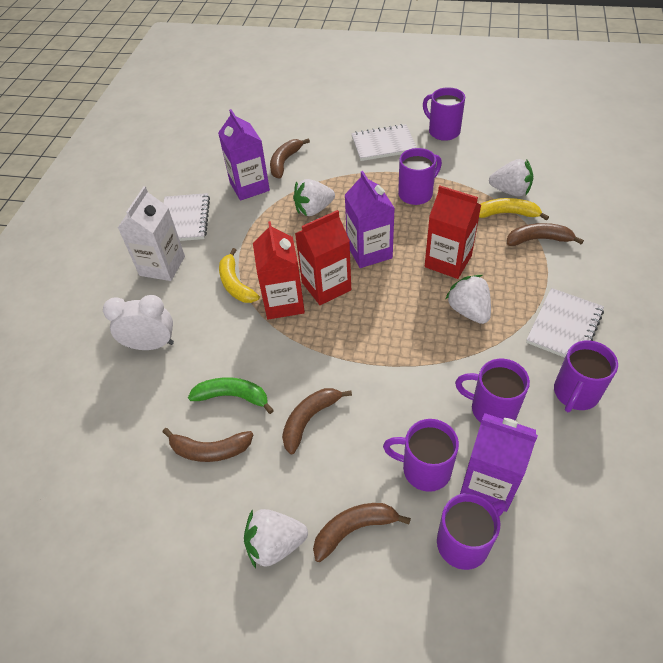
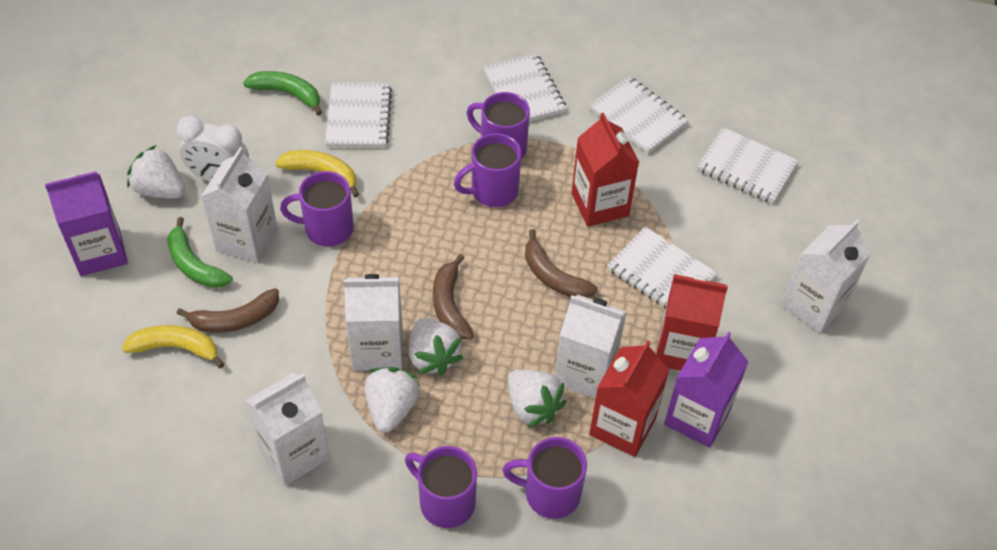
brown banana: 5 -> 3
green banana: 1 -> 2
purple carton: 3 -> 2
purple mug: 6 -> 5
white carton: 1 -> 5
white notebook: 3 -> 5

